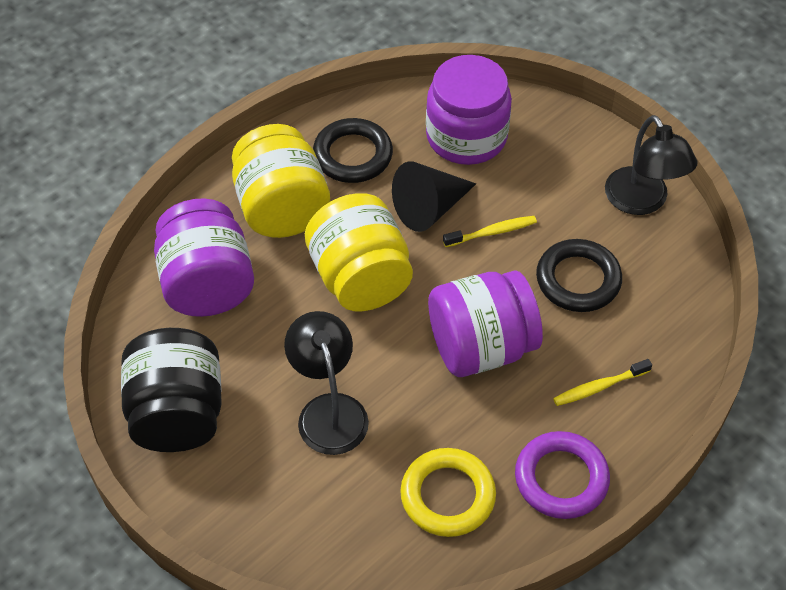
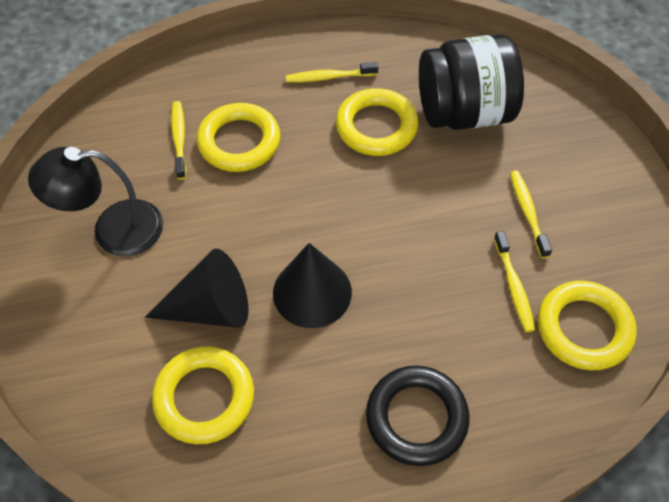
black cone: 1 -> 2
black lamp: 2 -> 1
black ring: 2 -> 1
purple jar: 3 -> 0
purple ring: 1 -> 0
yellow jar: 2 -> 0
yellow ring: 1 -> 4
yellow toothbrush: 2 -> 4

